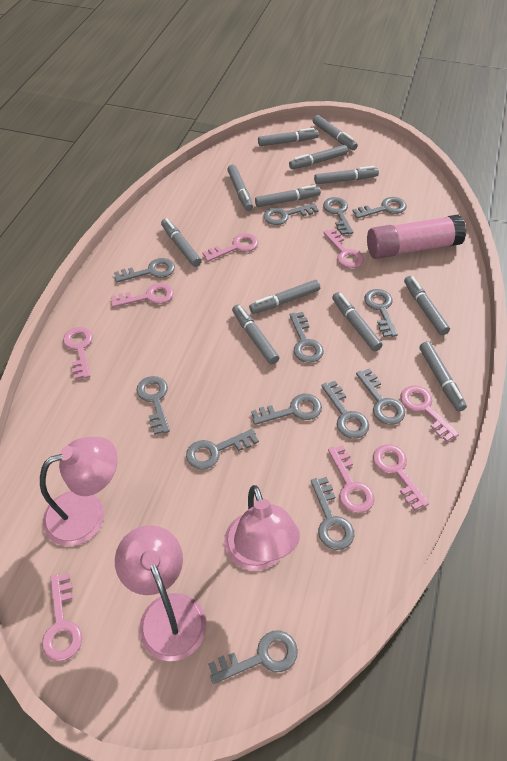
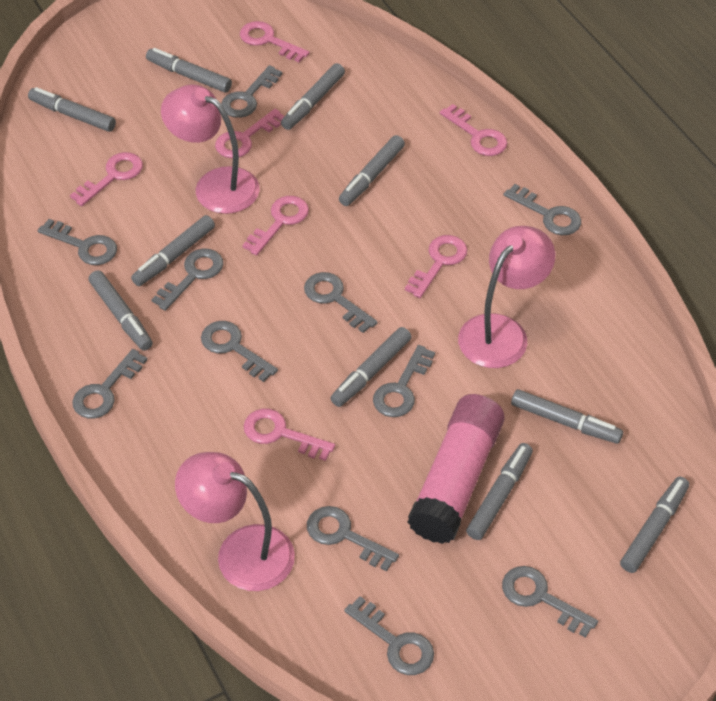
grey key: 13 -> 11
grey marker: 12 -> 10
pink key: 8 -> 7

